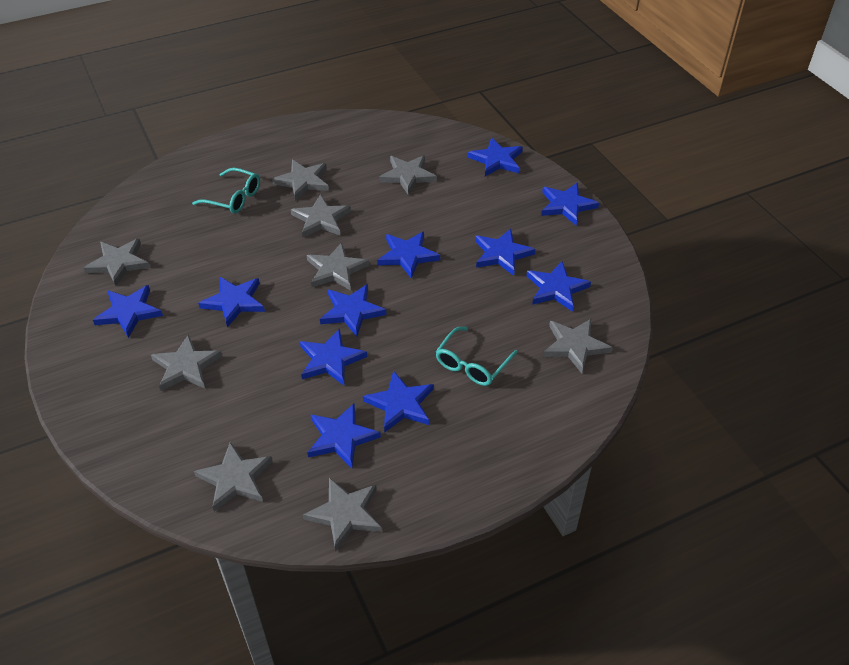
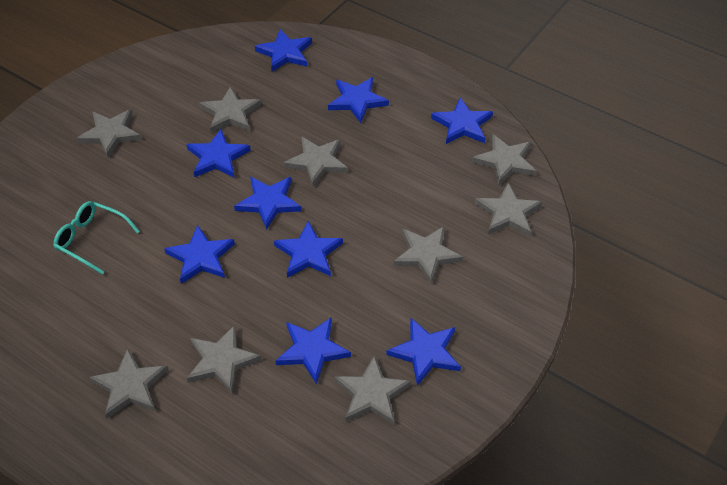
blue star: 11 -> 9
turquoise glasses: 2 -> 1

